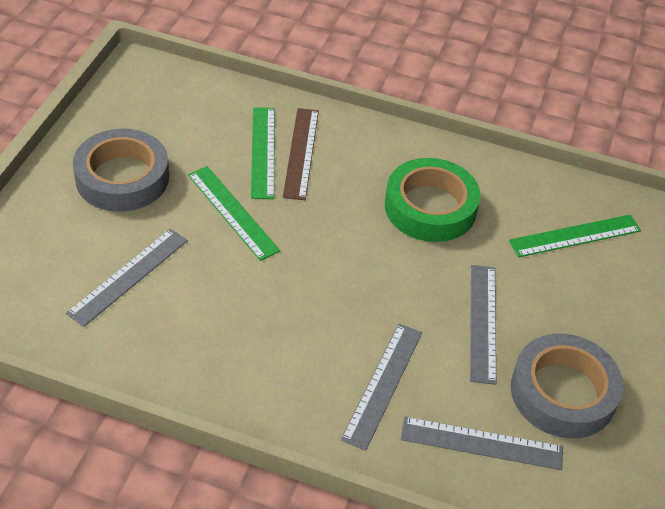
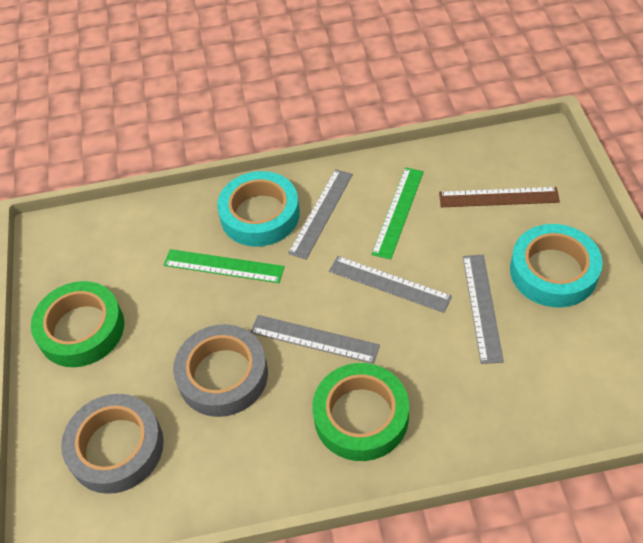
green ruler: 3 -> 2
green tape: 1 -> 2
turquoise tape: 0 -> 2

